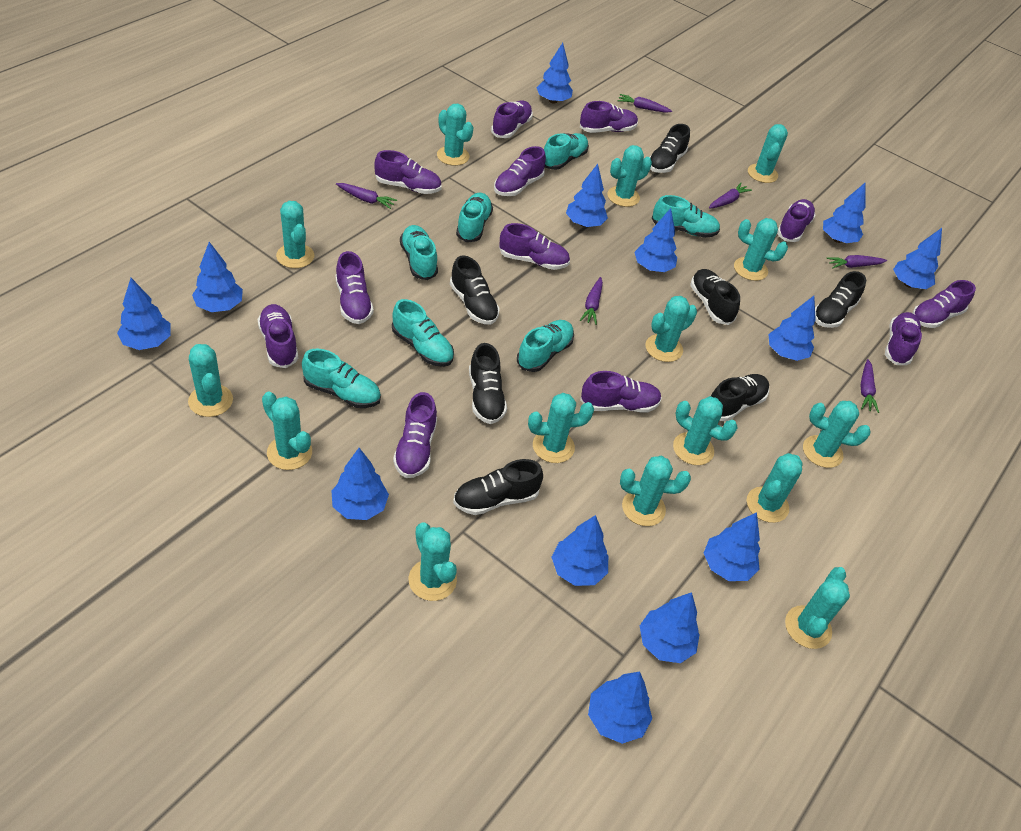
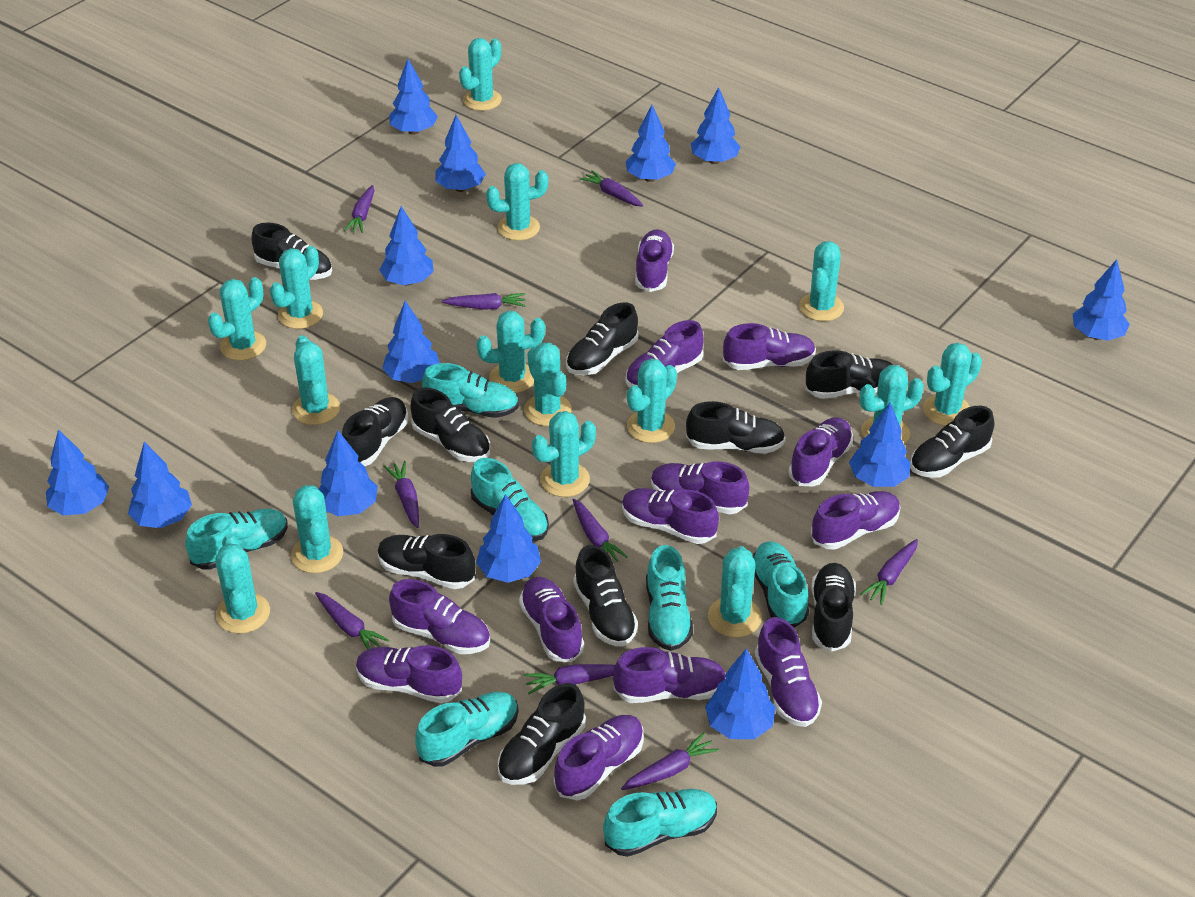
black shoe: 7 -> 11
purple carrot: 6 -> 9
purple shoe: 12 -> 13

